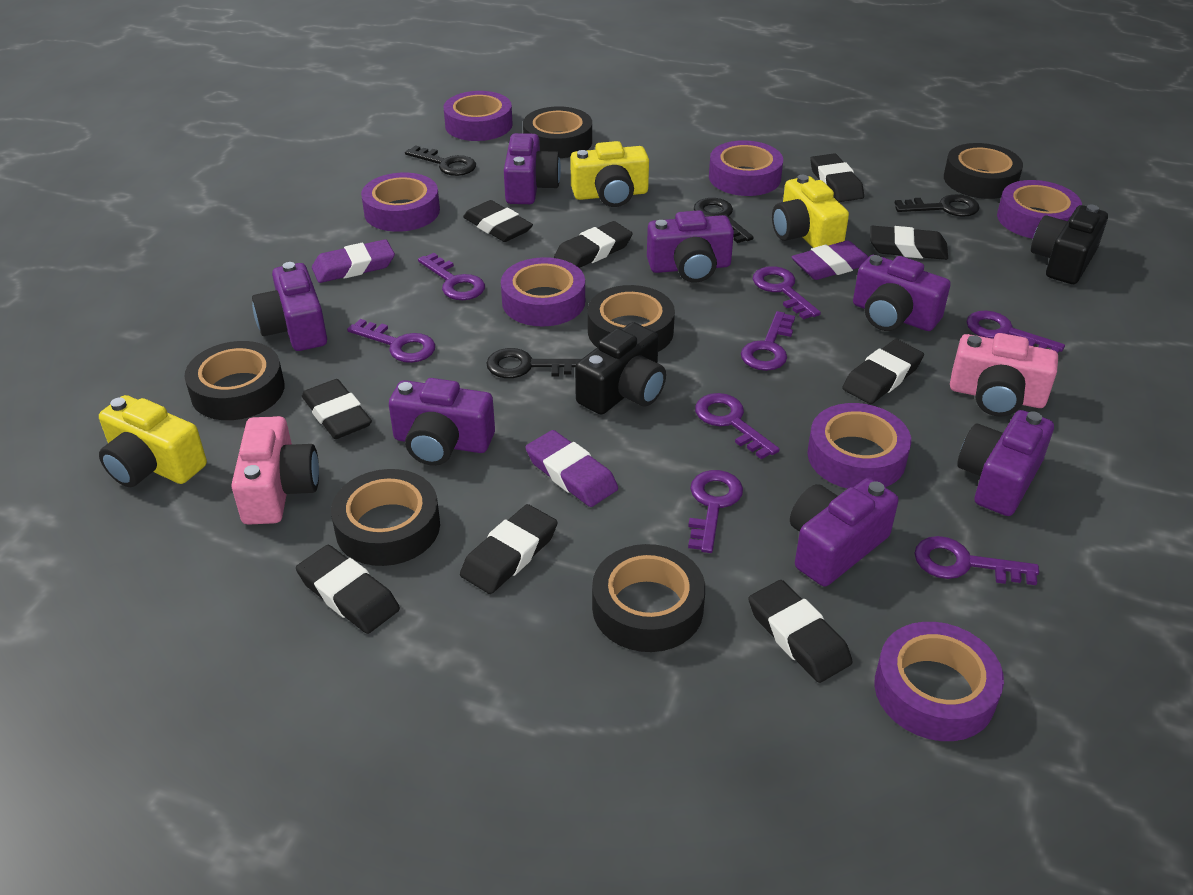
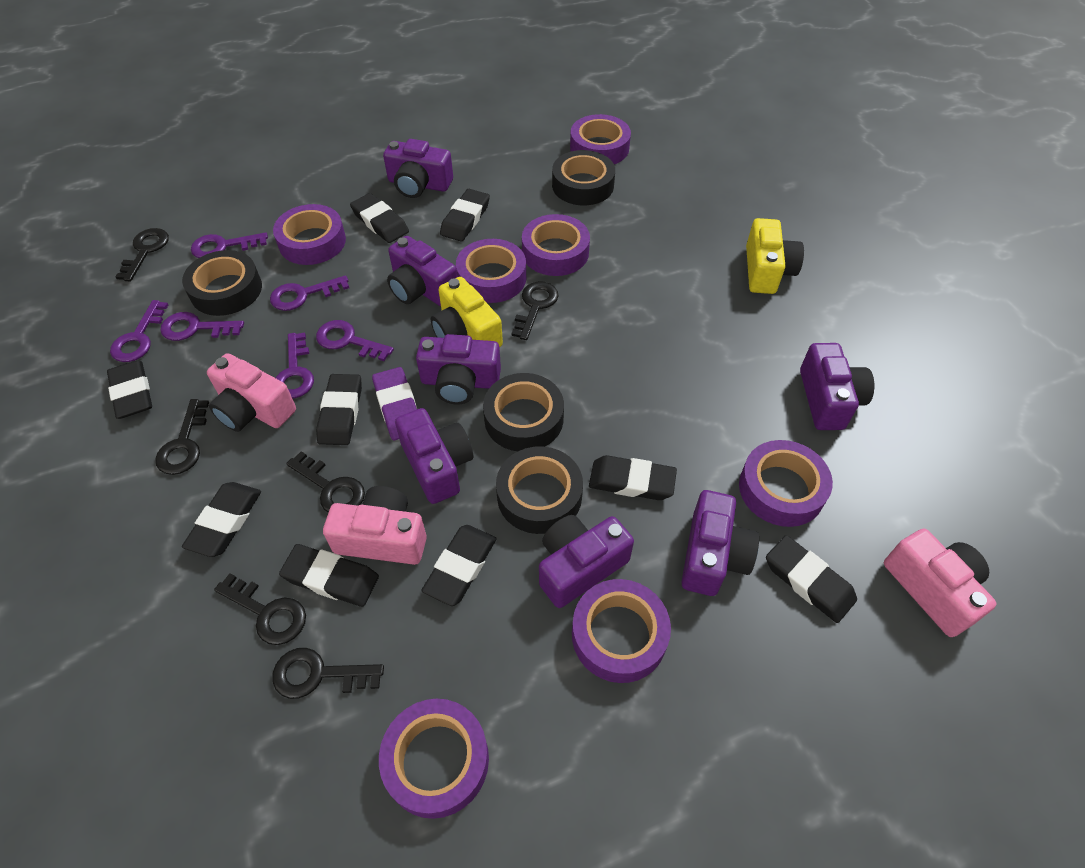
black camera: 2 -> 0
black key: 4 -> 6
black tape: 6 -> 4
pink camera: 2 -> 3
purple eraser: 3 -> 1
purple key: 8 -> 6
yellow camera: 3 -> 2

